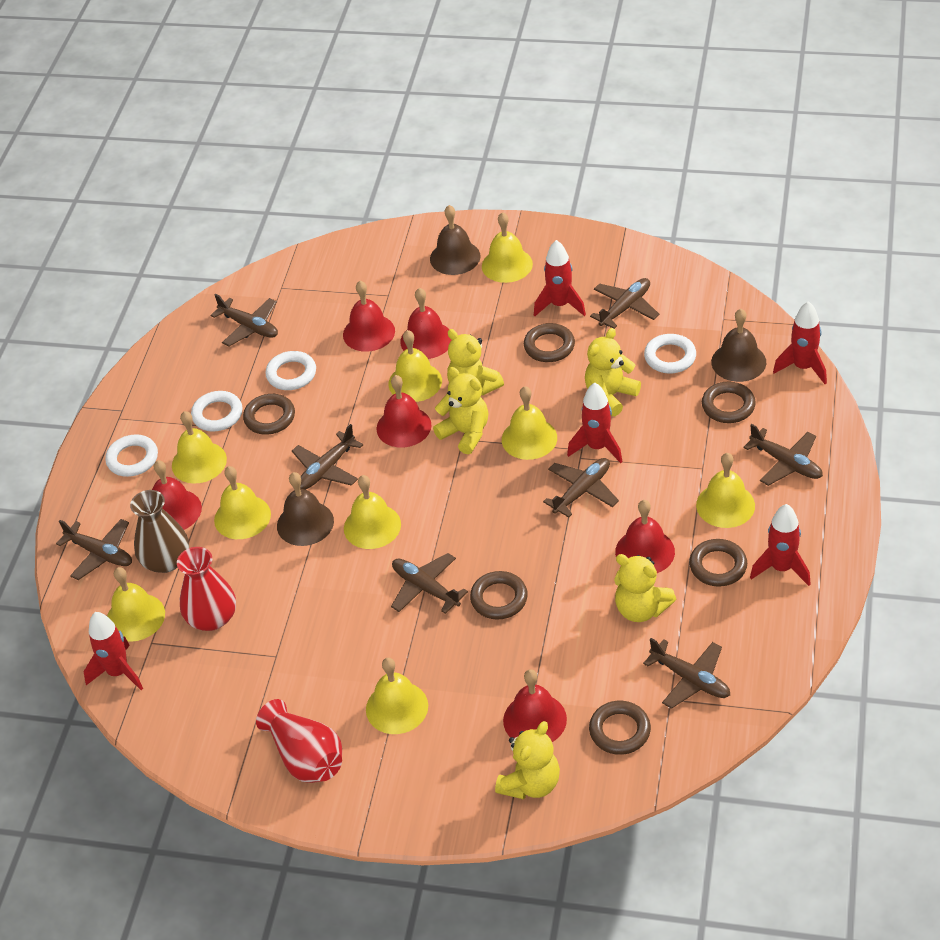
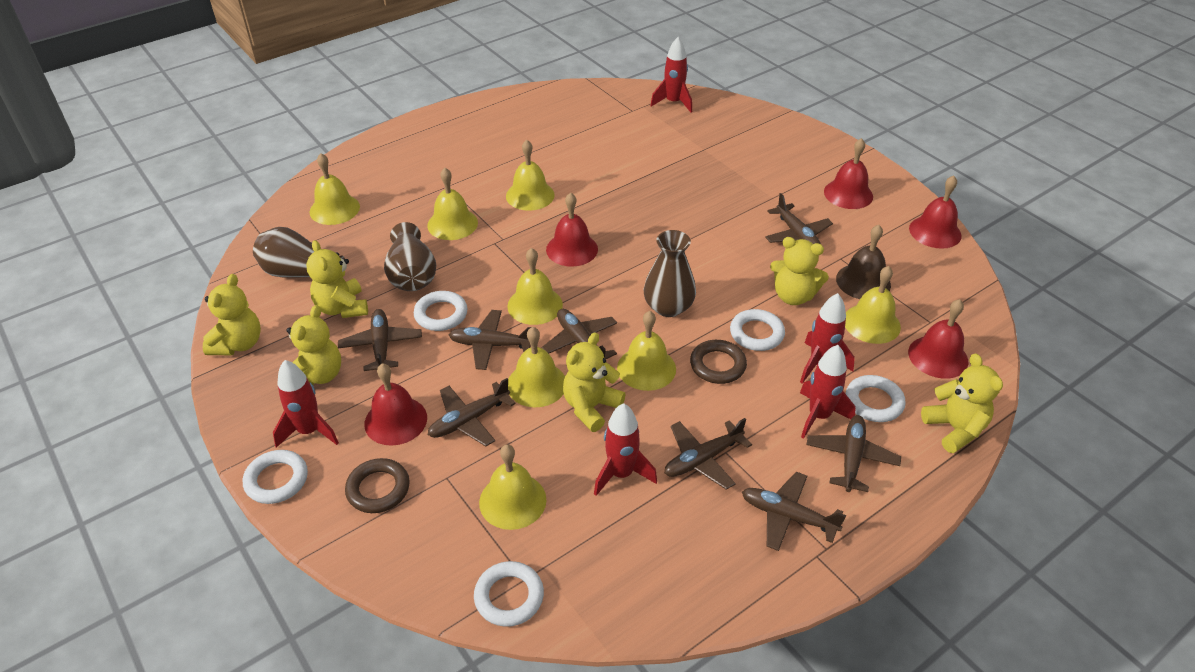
brown bell: 3 -> 1
brown ring: 6 -> 2
brown vase: 1 -> 3
red bell: 6 -> 5
red vase: 2 -> 0
white ring: 4 -> 5
yellow bell: 9 -> 8
yellow teddy bear: 5 -> 6

